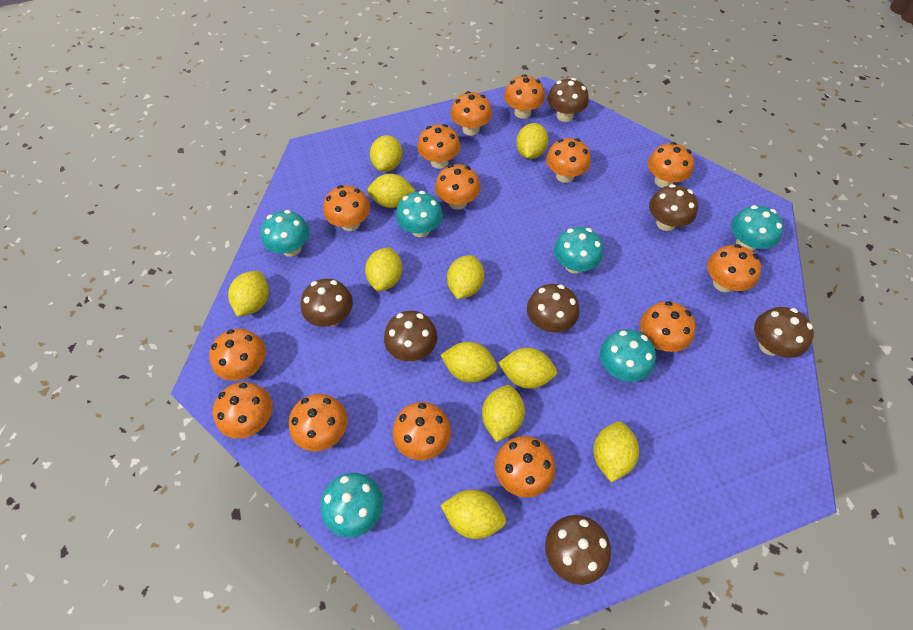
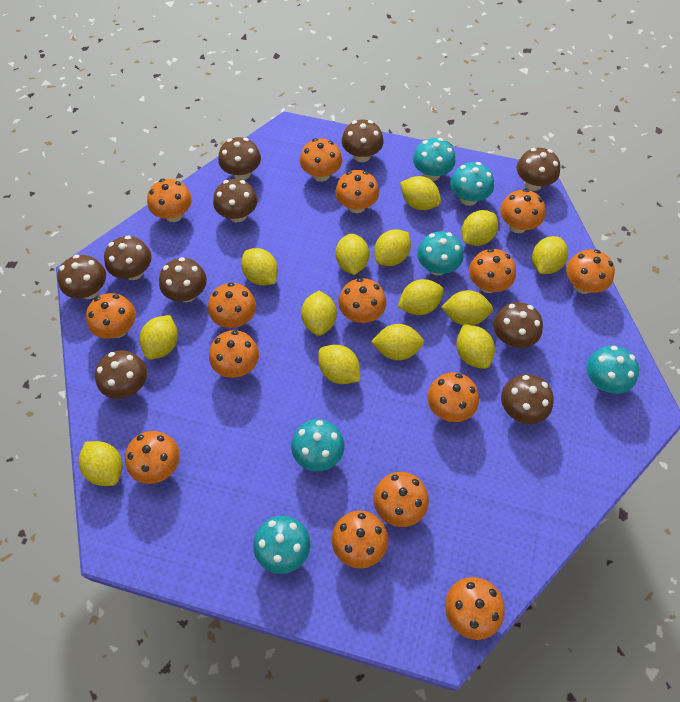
brown mushroom: 7 -> 10
orange mushroom: 14 -> 15
yellow lemon: 11 -> 14

